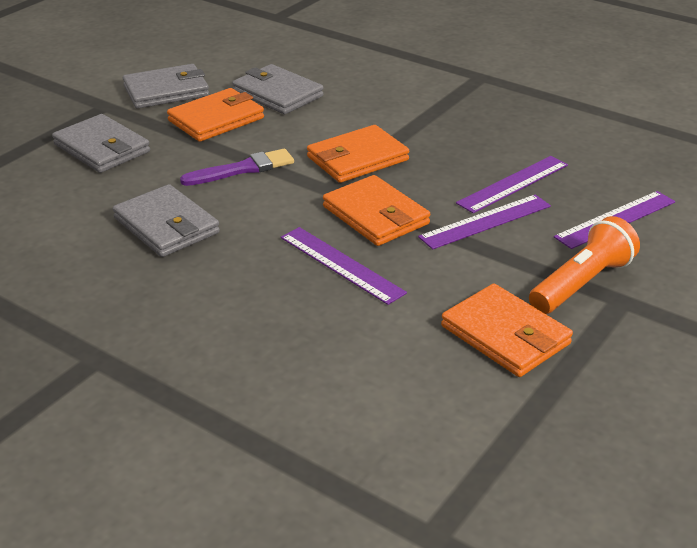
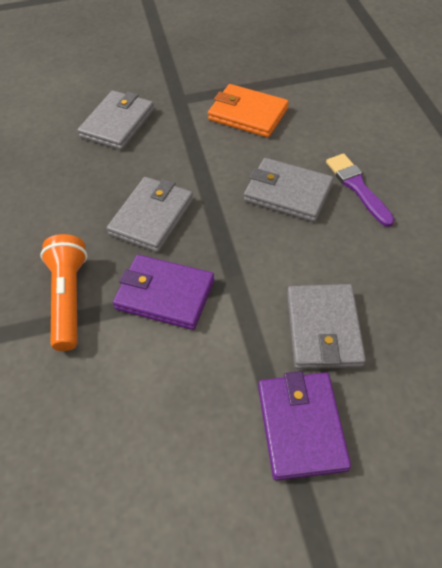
orange wallet: 4 -> 1
purple ruler: 4 -> 0
purple wallet: 0 -> 2

